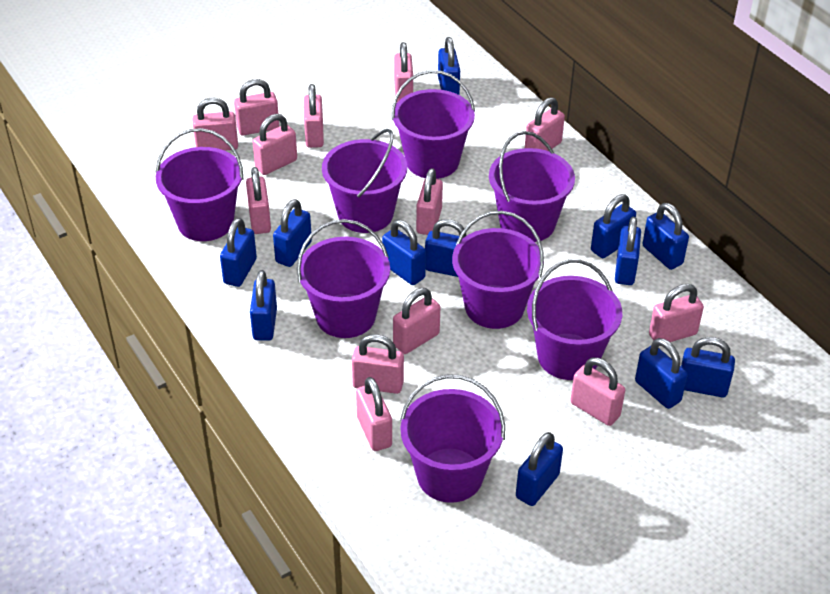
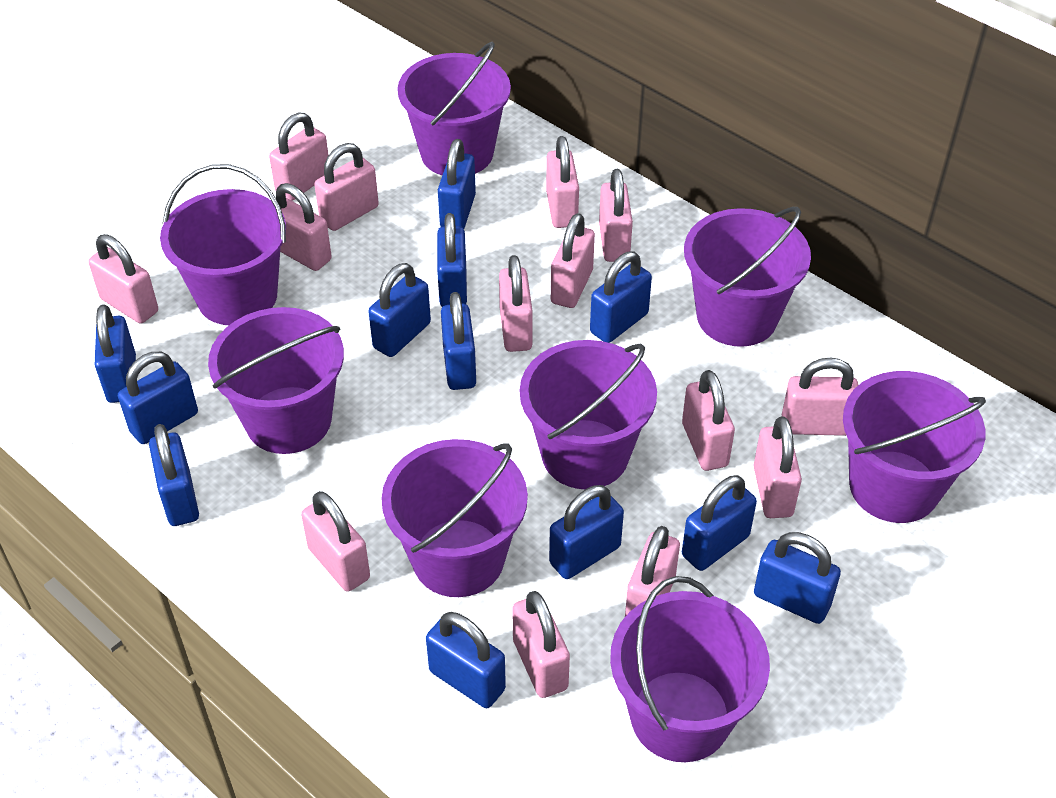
pink padlock: 13 -> 14

